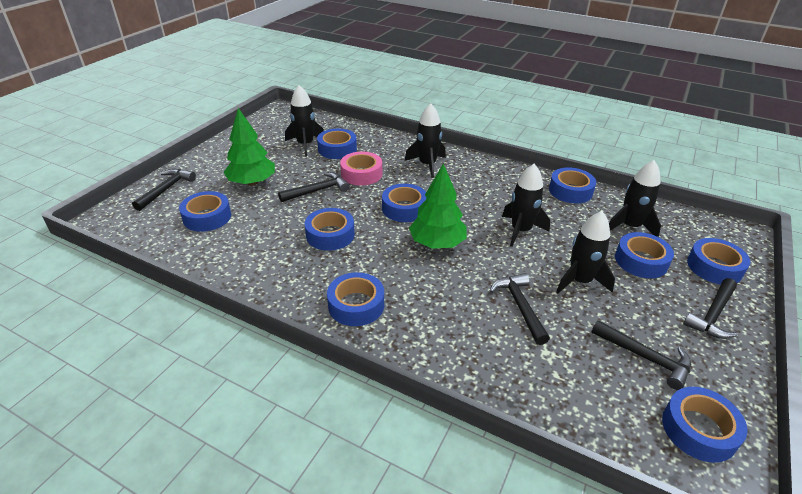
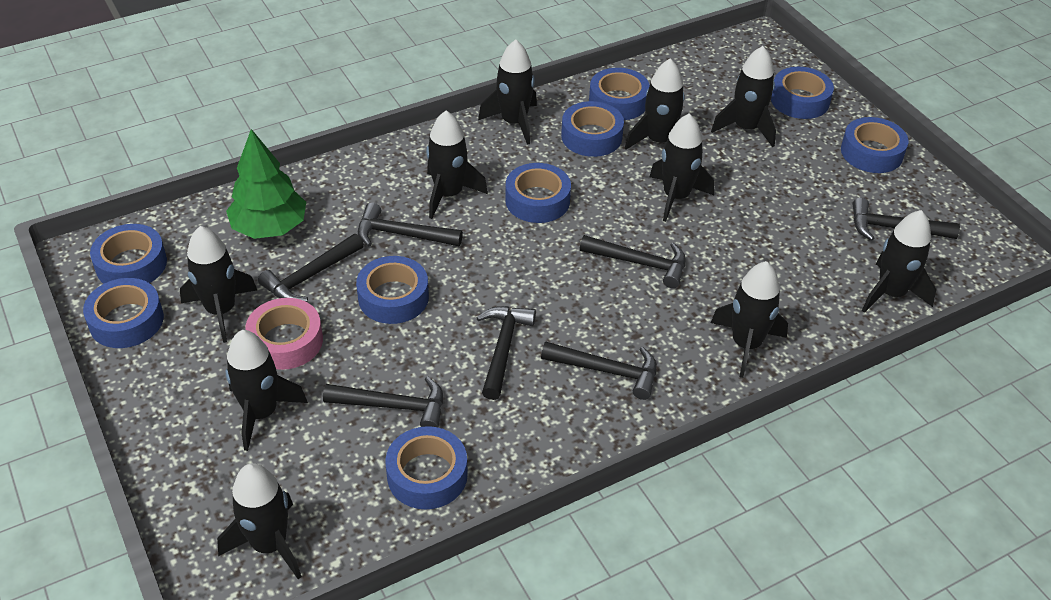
black hammer: 5 -> 7
black rocket: 5 -> 10
green tree: 2 -> 1

